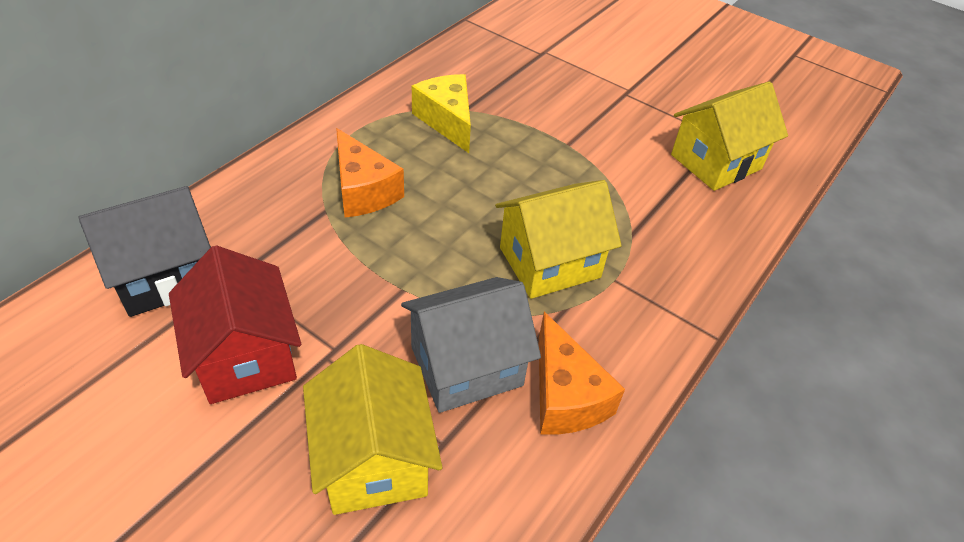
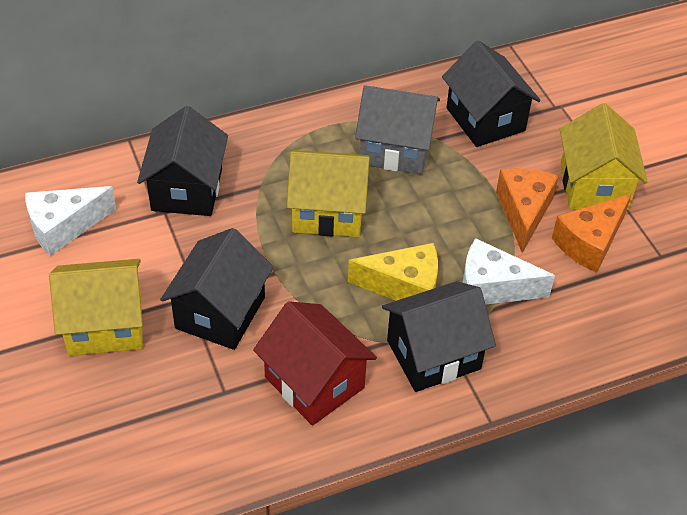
black house: 1 -> 4
white cheese: 0 -> 2

